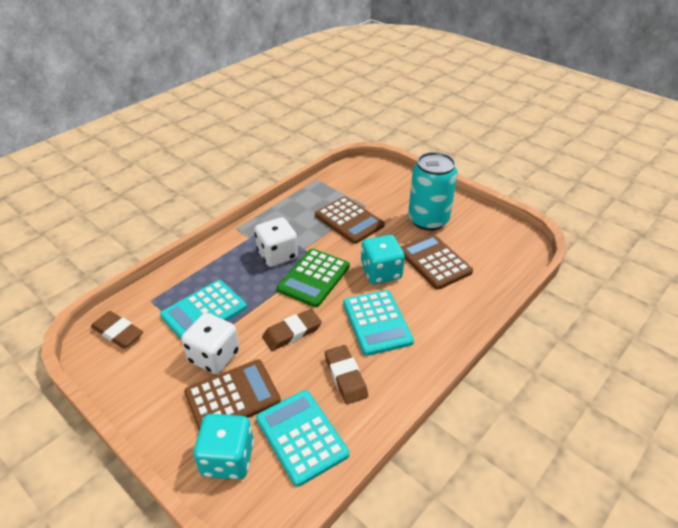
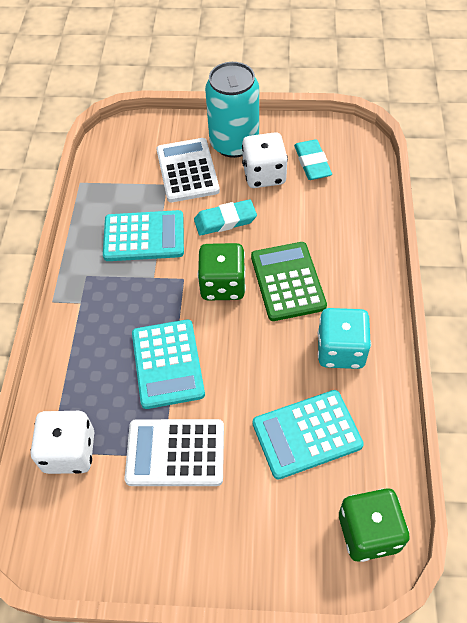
brown calculator: 3 -> 0
brown eraser: 3 -> 0
green dice: 0 -> 2
turquoise dice: 2 -> 1
turquoise eraser: 0 -> 2
white calculator: 0 -> 2

